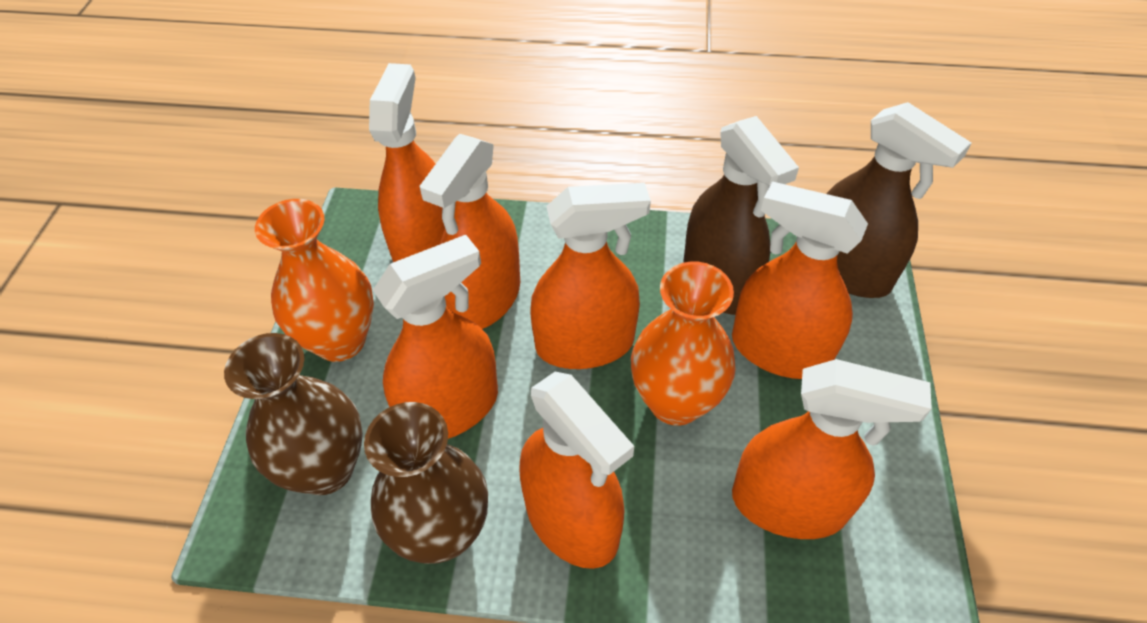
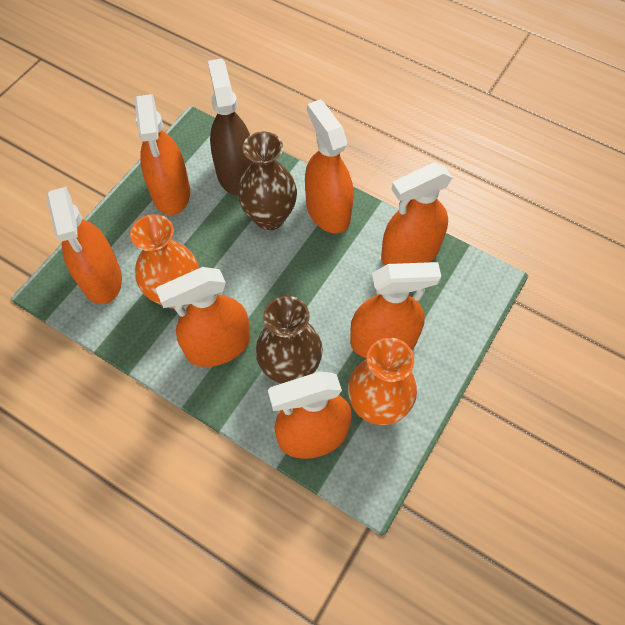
brown spray bottle: 2 -> 1

